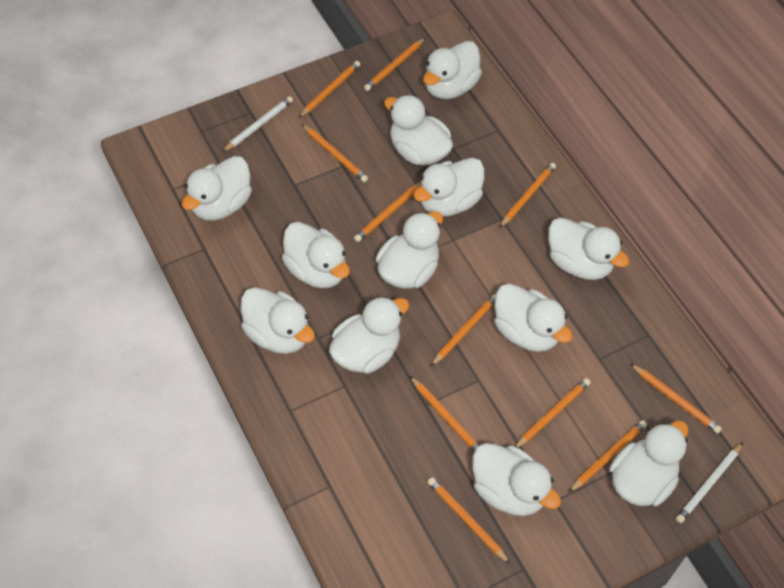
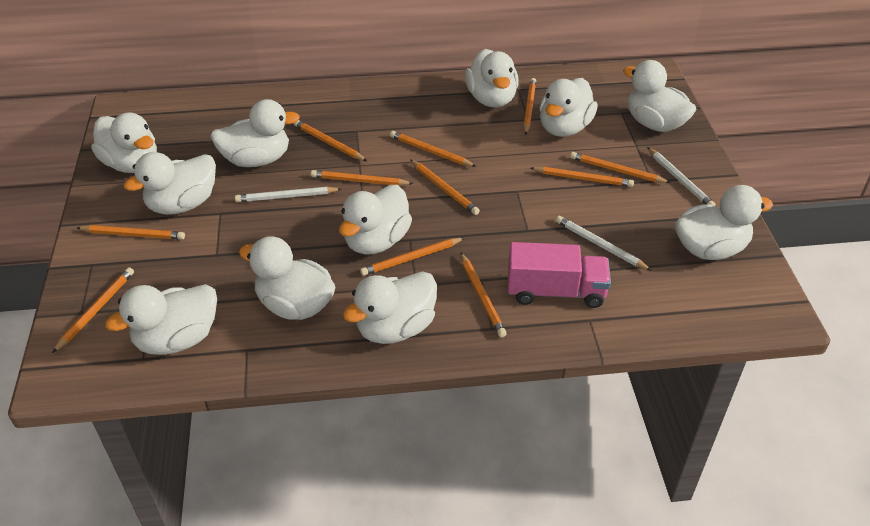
pink truck: 0 -> 1
white duck: 12 -> 11
white pencil: 2 -> 3

